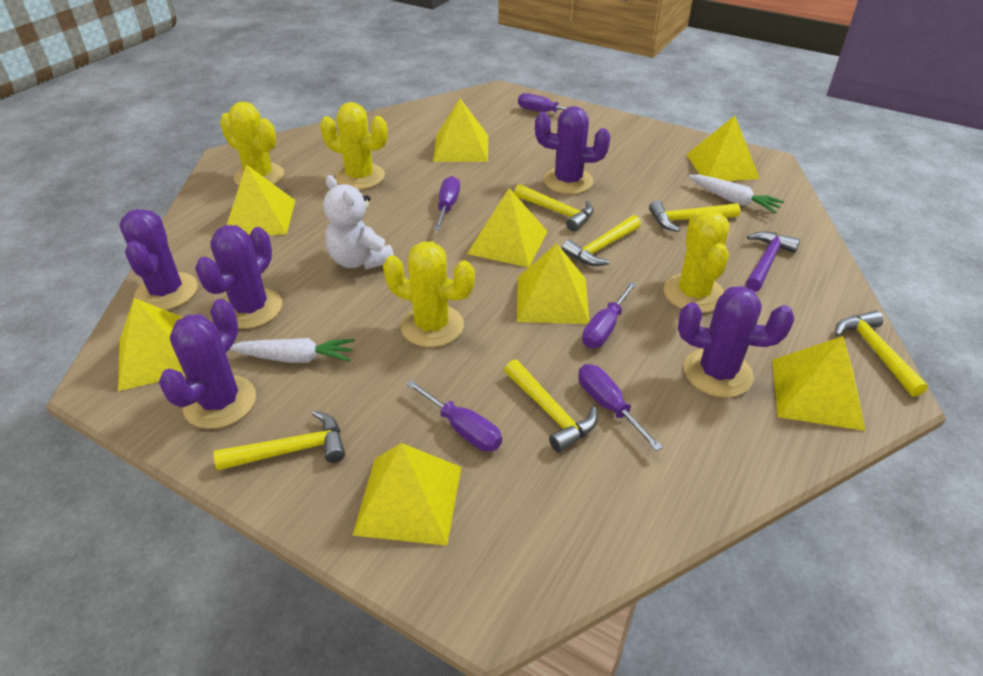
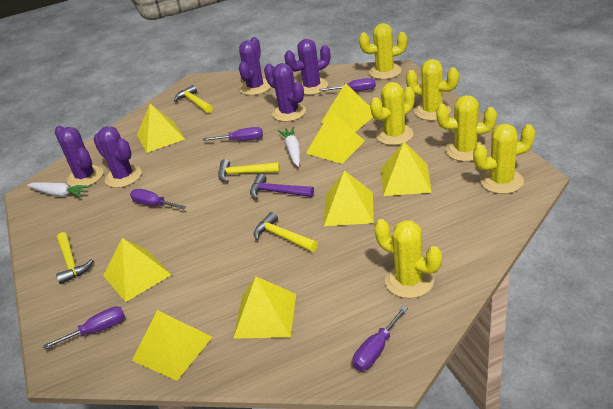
white teddy bear: 1 -> 0
yellow cactus: 4 -> 6
yellow hammer: 6 -> 4

